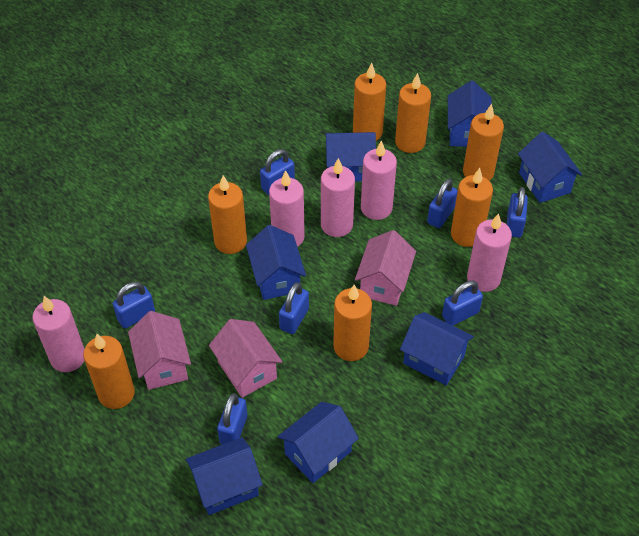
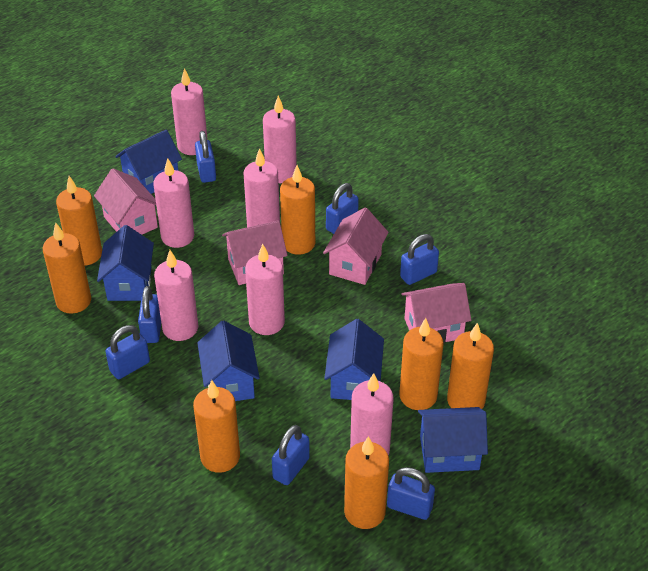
blue house: 7 -> 5
pink candle: 5 -> 7
pink house: 3 -> 4

